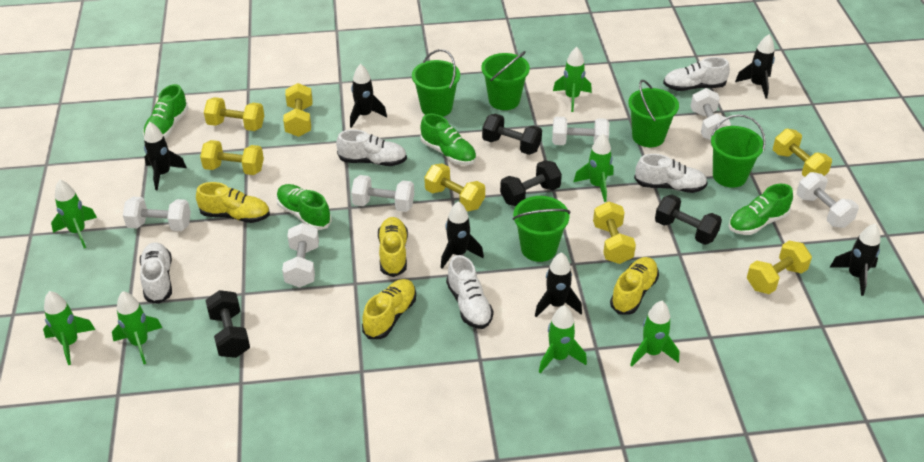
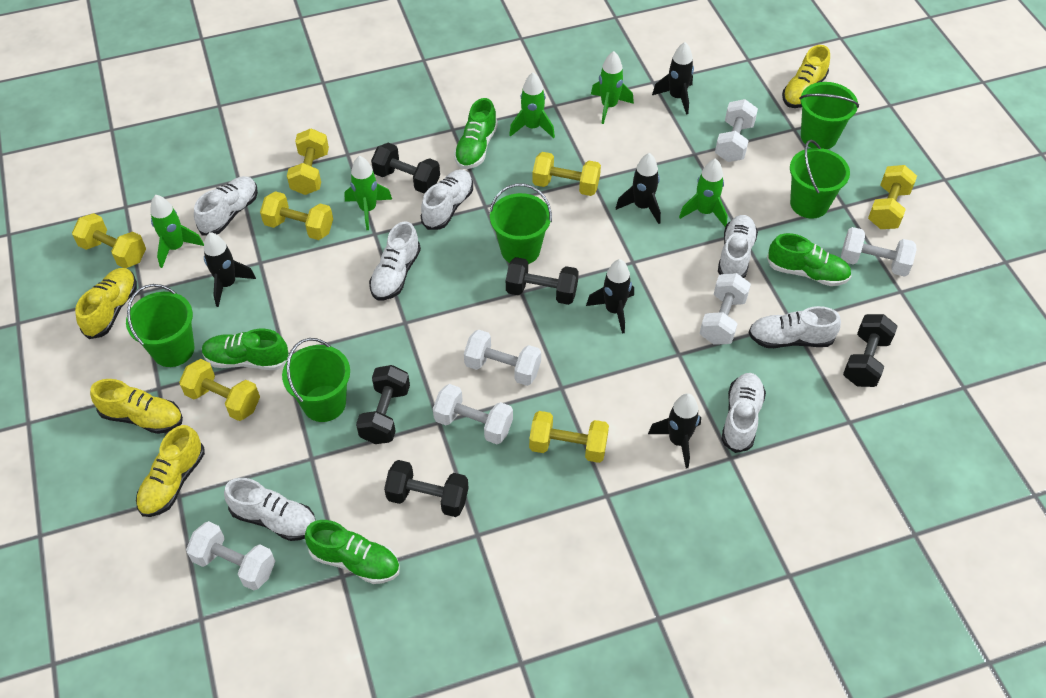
black dumbbell: 4 -> 5
black rocket: 6 -> 5
green rocket: 7 -> 5
white shoe: 5 -> 7

